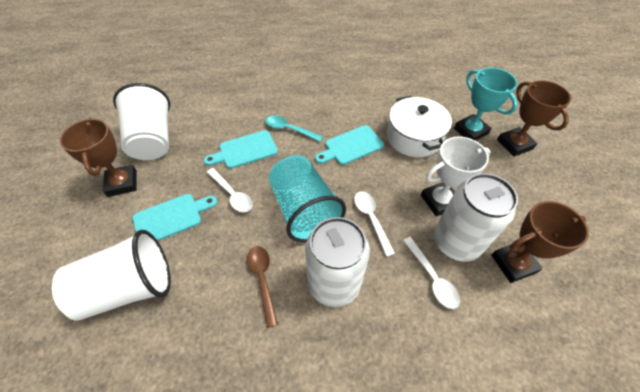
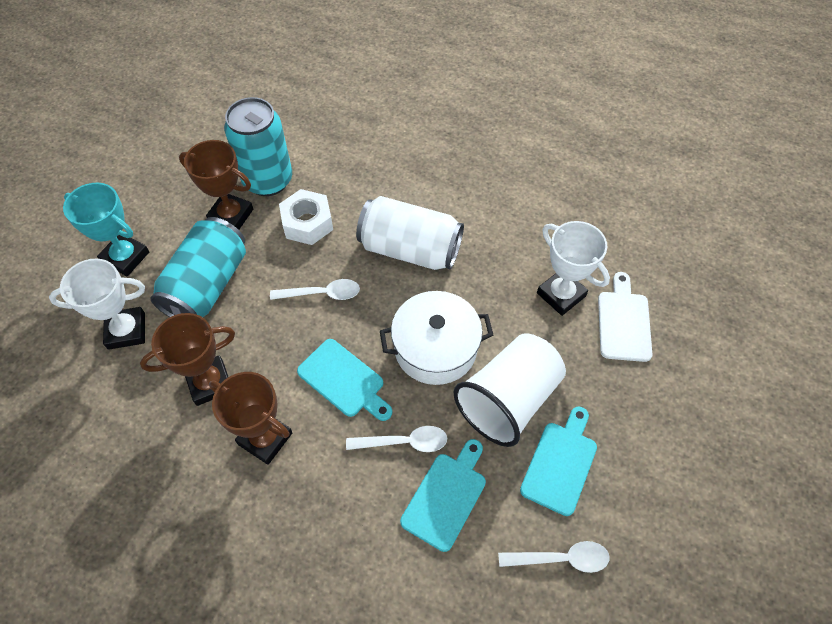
brown spoon: 1 -> 0
turquoise can: 0 -> 2
turquoise cup: 1 -> 0
turquoise spoon: 1 -> 0
white can: 2 -> 1
white cup: 2 -> 1
white cutting board: 0 -> 1
white nut: 0 -> 1
white trophy: 1 -> 2

